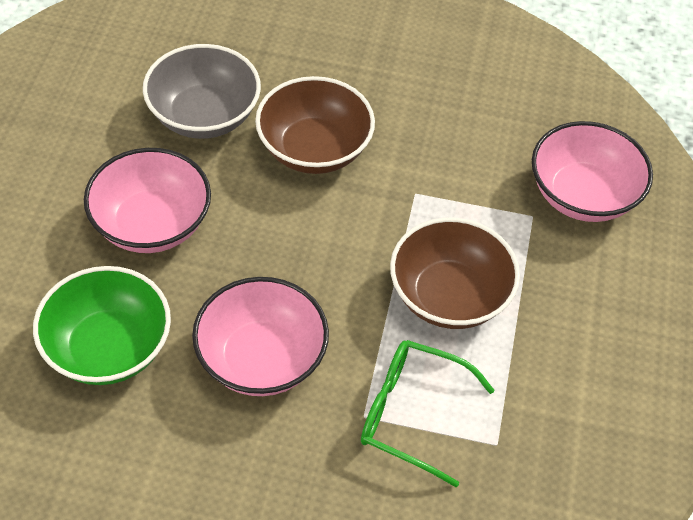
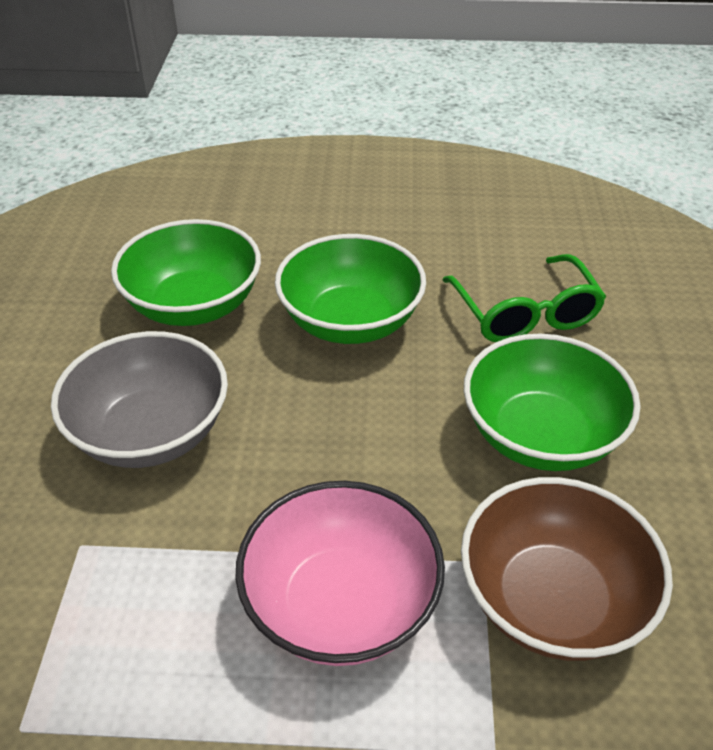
brown bowl: 2 -> 1
green bowl: 1 -> 3
pink bowl: 3 -> 1

